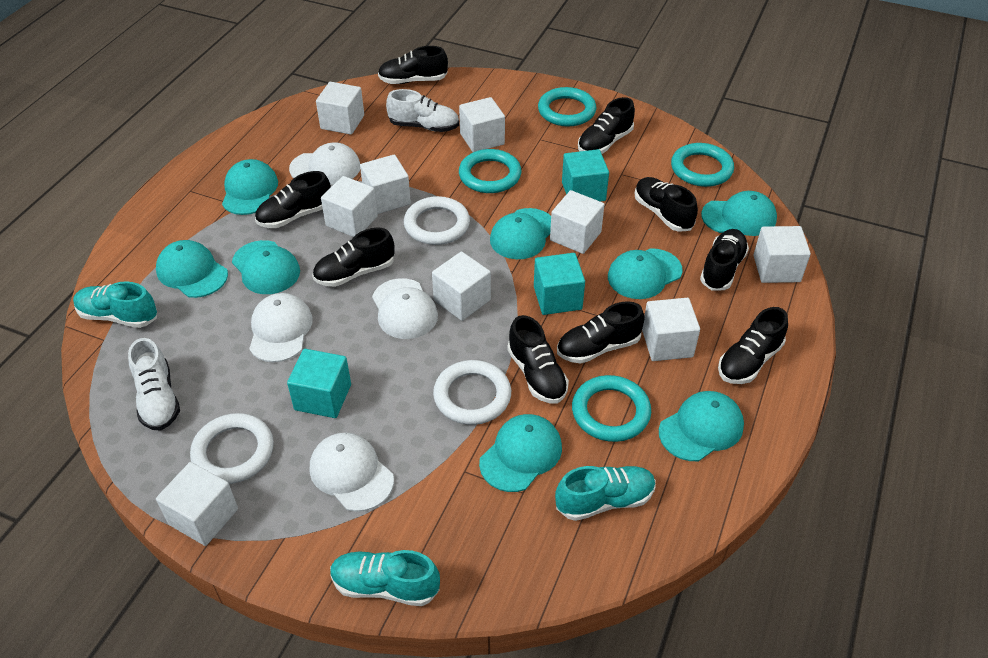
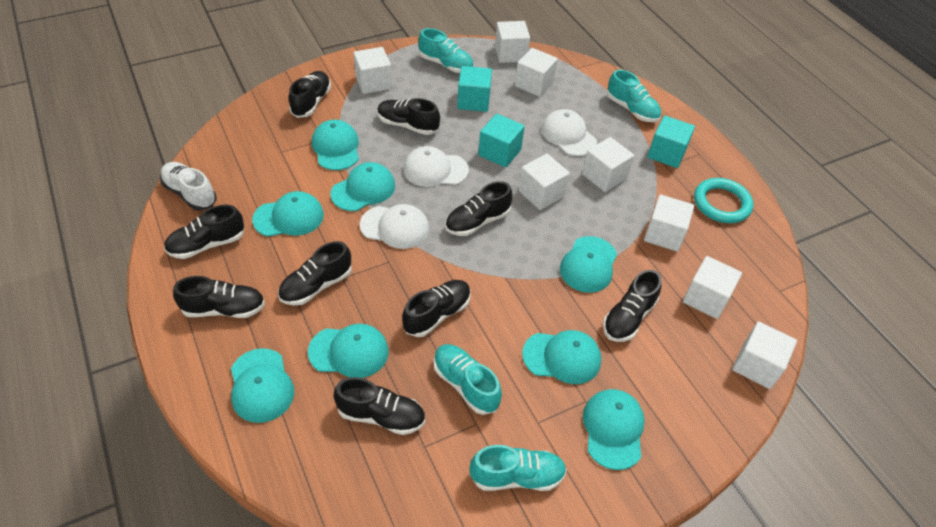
turquoise ring: 4 -> 1
turquoise shoe: 3 -> 4
white cap: 4 -> 3
white cube: 9 -> 8
white ring: 3 -> 0
white shoe: 2 -> 1

